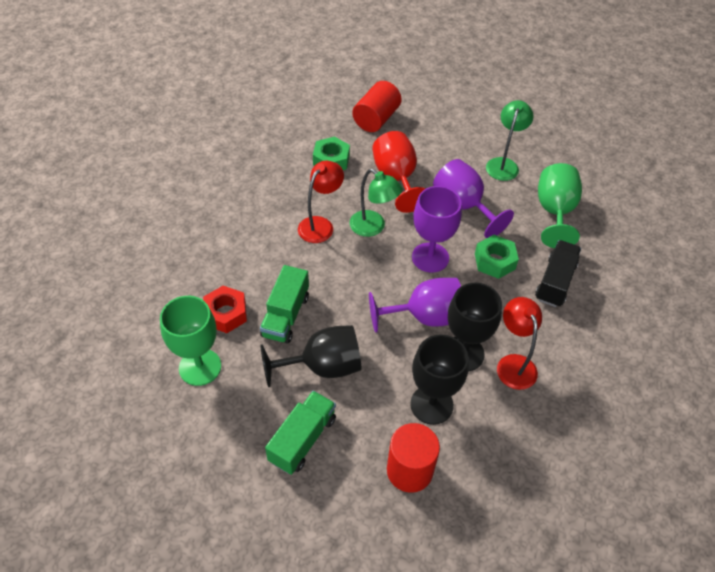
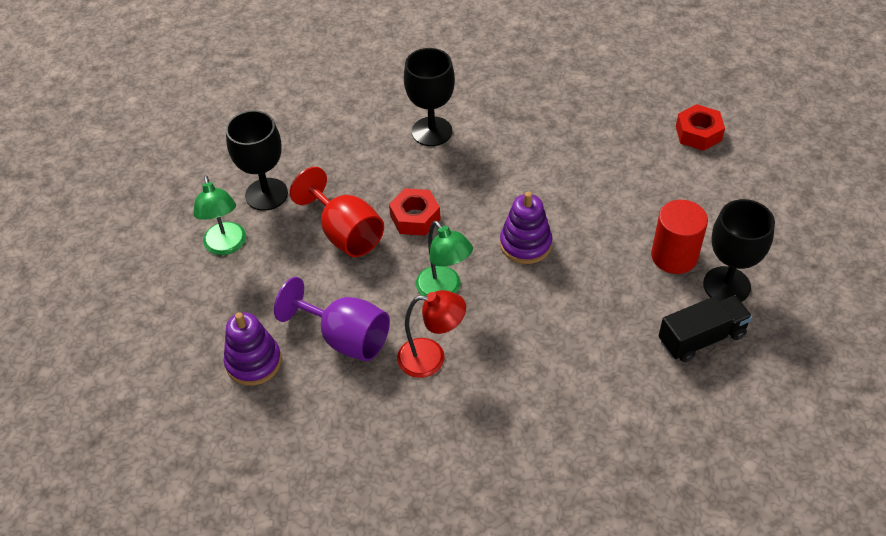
green goblet: 2 -> 0
green nut: 2 -> 0
green truck: 2 -> 0
purple goblet: 3 -> 1
purple stacking toy: 0 -> 2
red cylinder: 2 -> 1
red lamp: 2 -> 1
red nut: 1 -> 2

